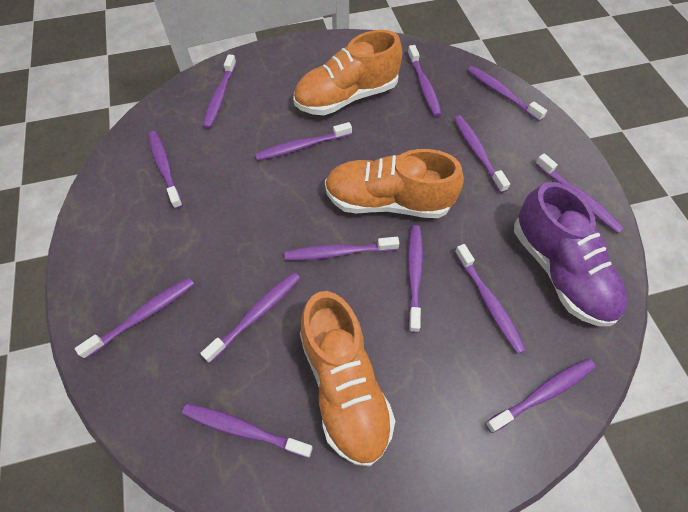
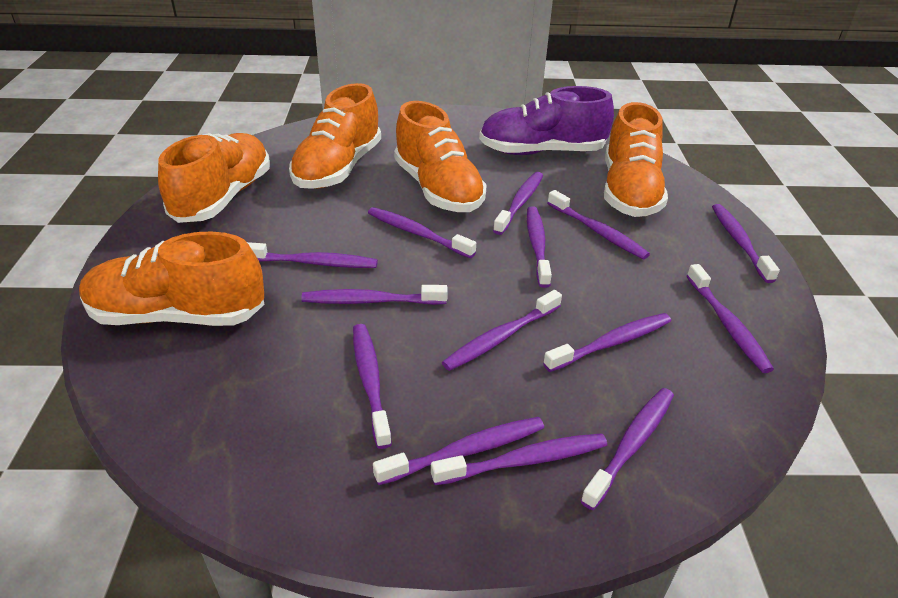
orange shoe: 3 -> 5

